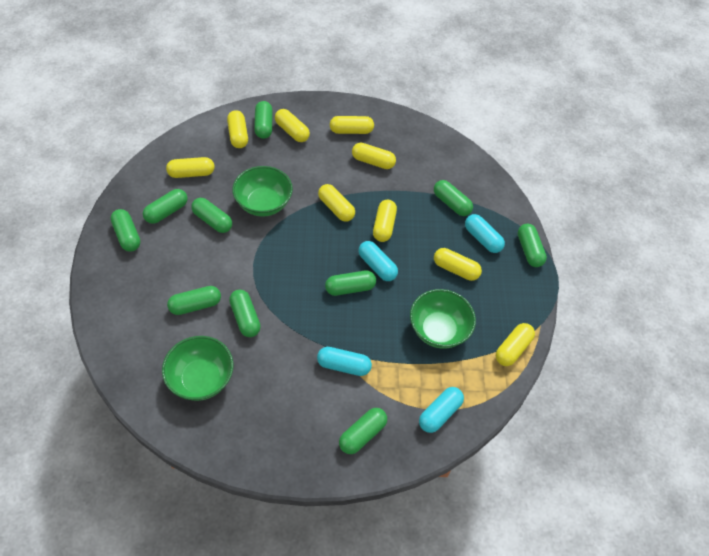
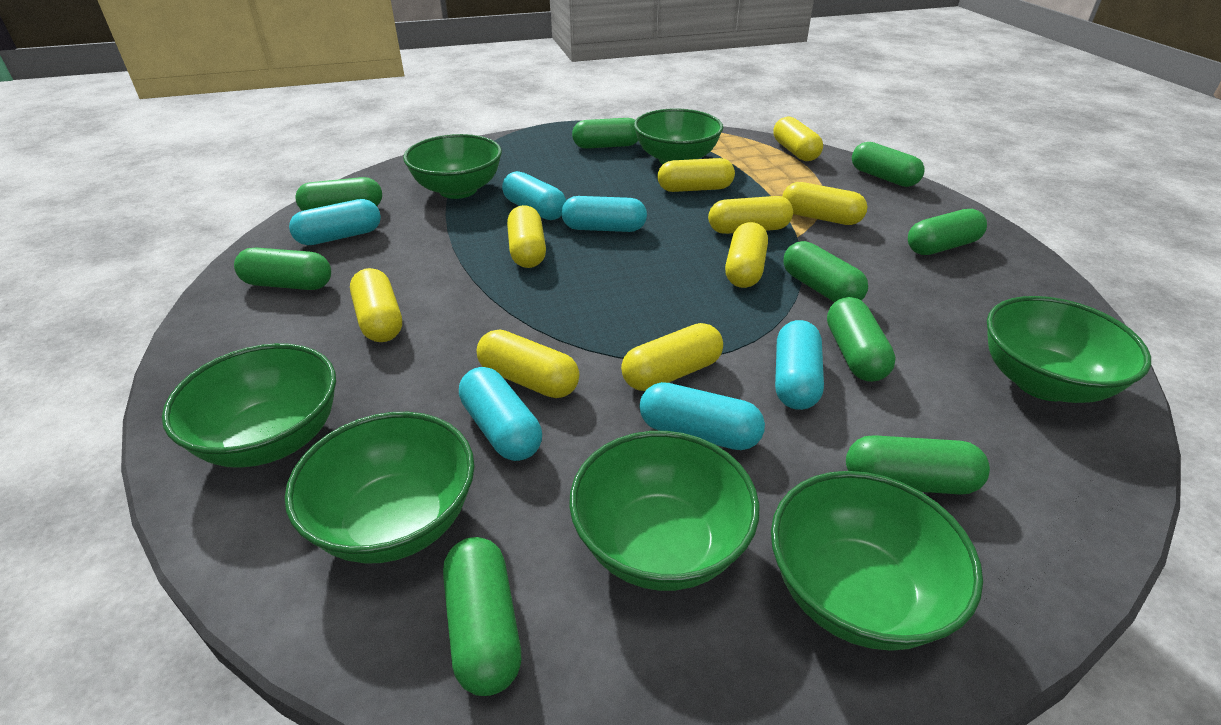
green bowl: 3 -> 7
green capsule: 10 -> 9
turquoise capsule: 4 -> 6

